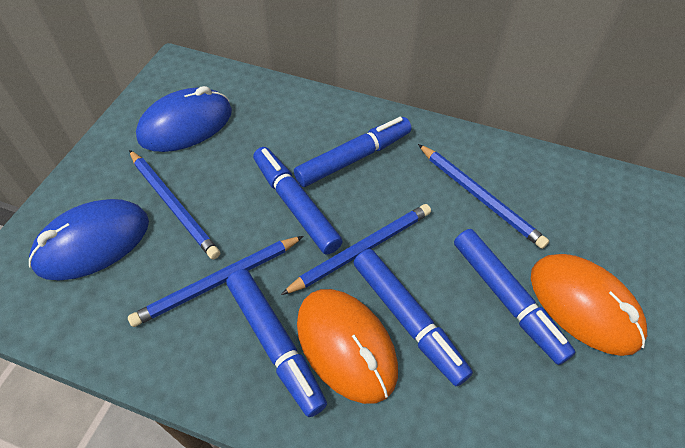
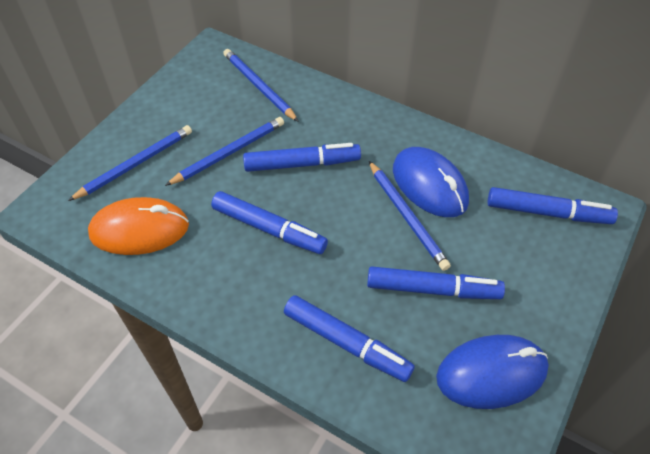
orange mouse: 2 -> 1

